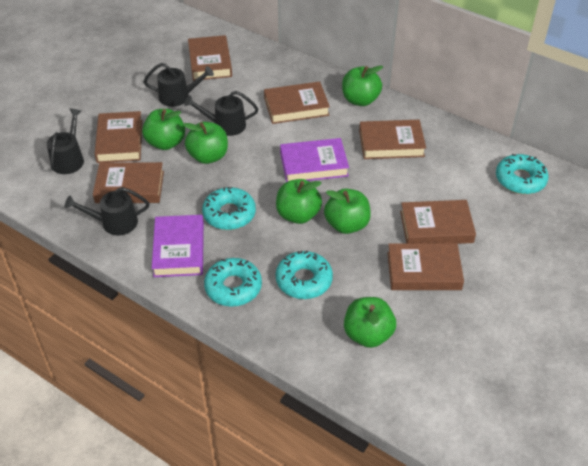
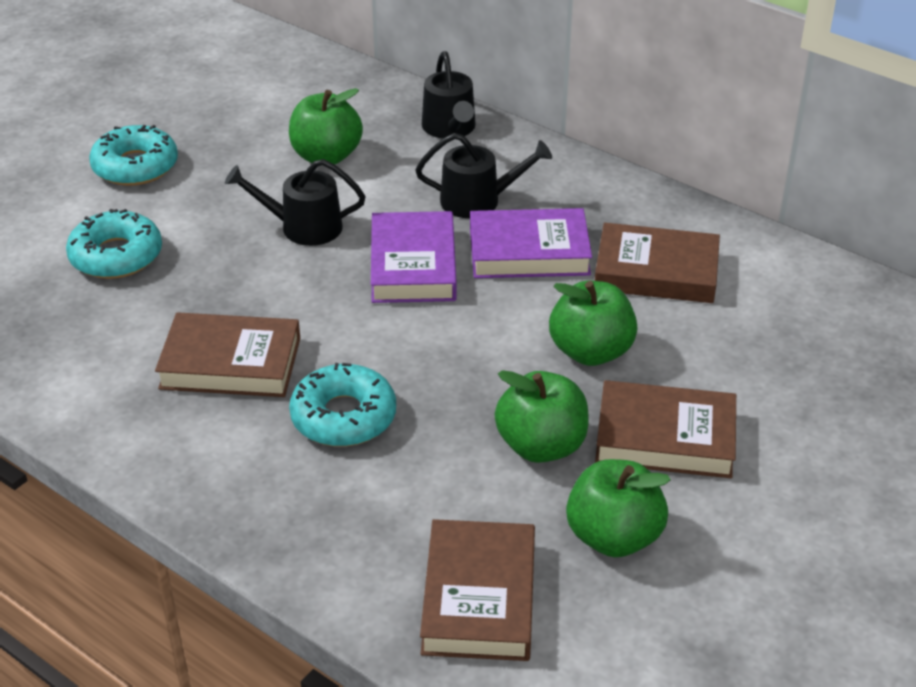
black watering can: 4 -> 3
brown book: 7 -> 4
green apple: 6 -> 4
turquoise donut: 4 -> 3

